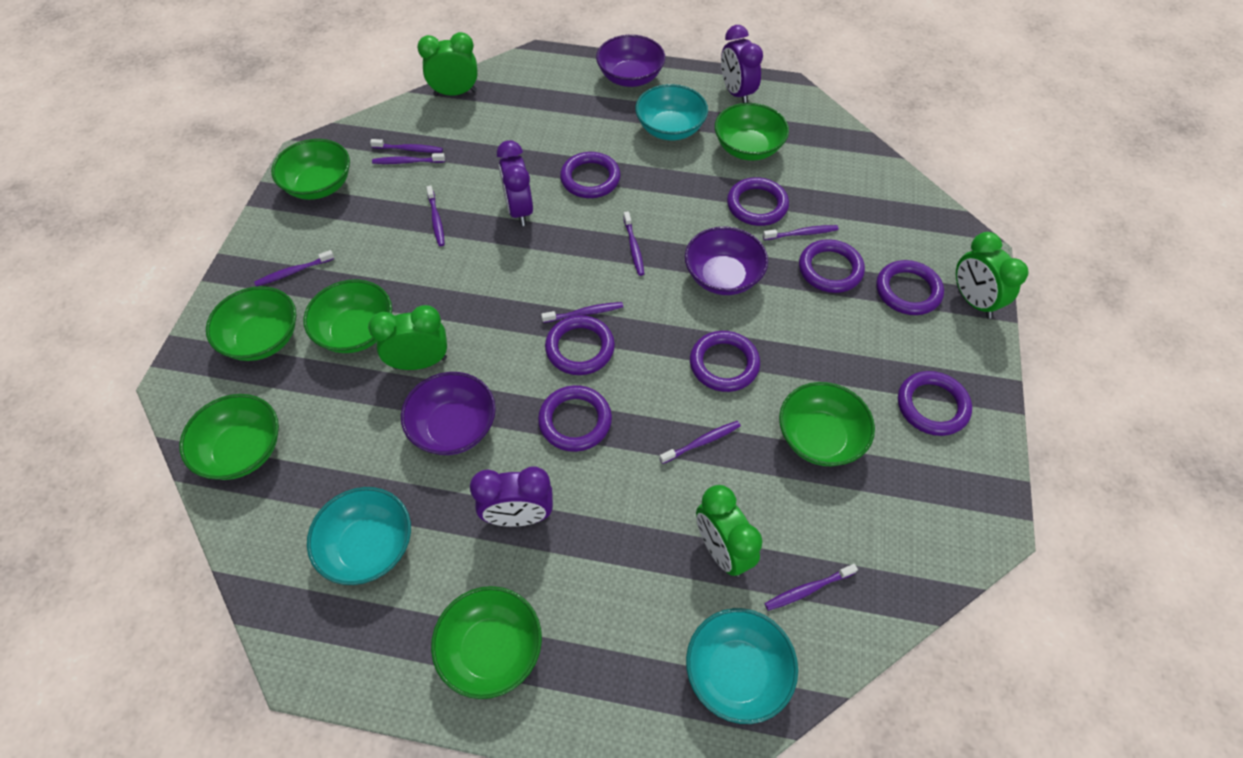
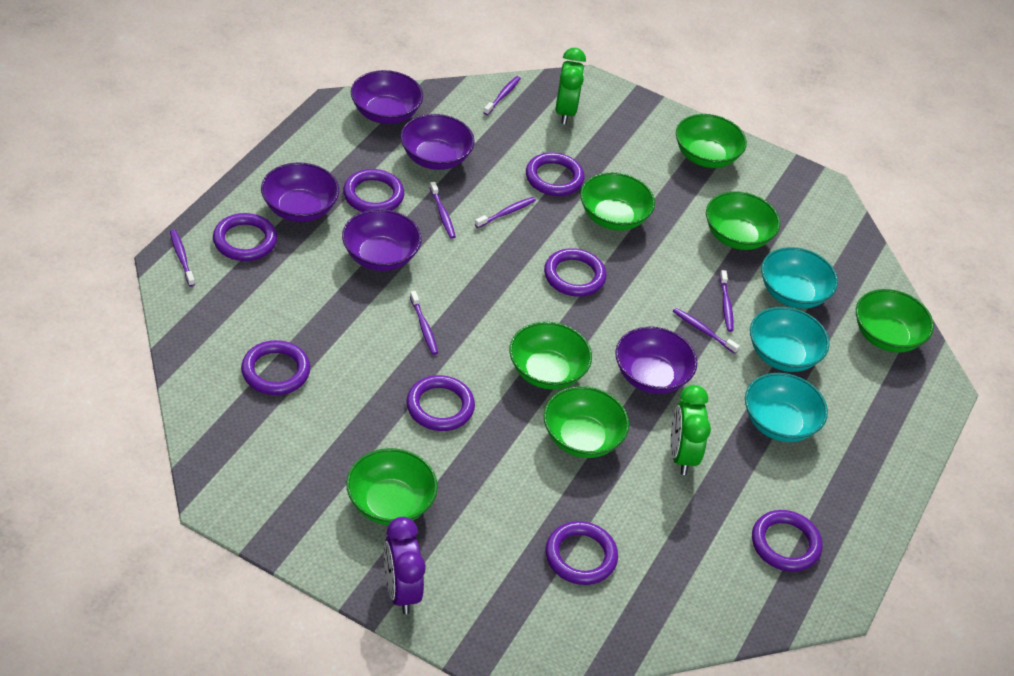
green clock: 4 -> 2
purple bowl: 3 -> 5
purple clock: 3 -> 1
purple toothbrush: 9 -> 7

